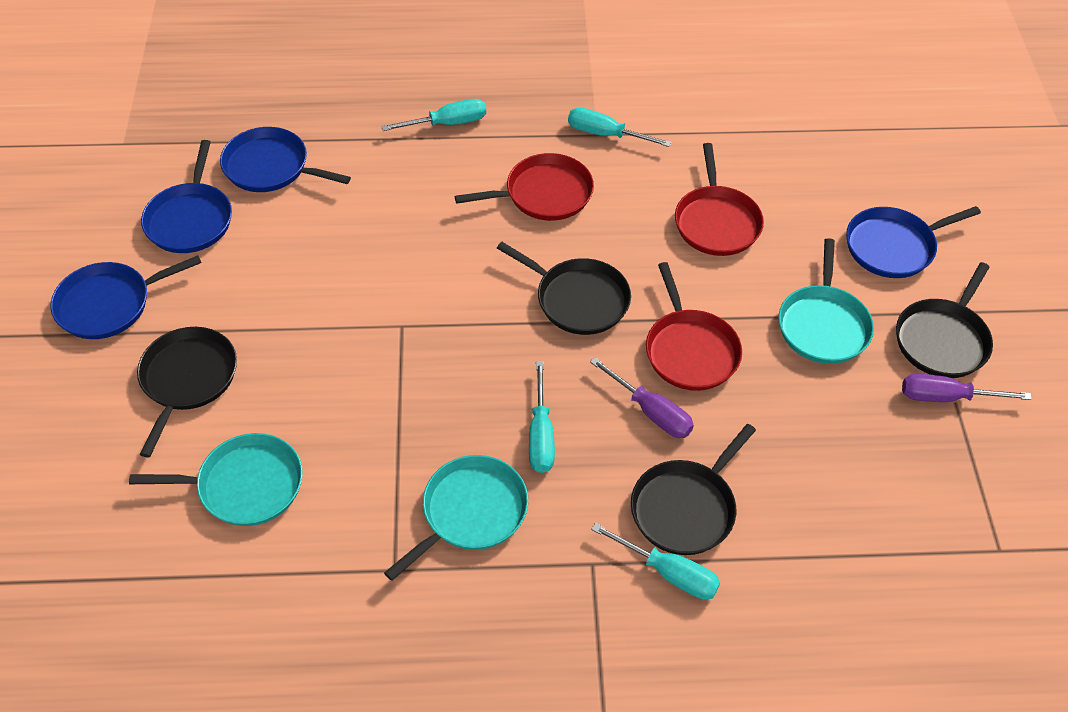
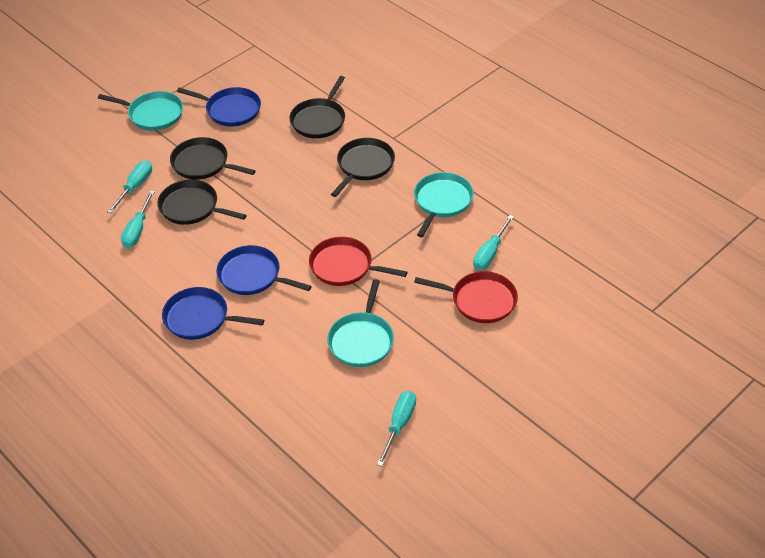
blue pan: 4 -> 3
purple screwdriver: 2 -> 0
red pan: 3 -> 2

